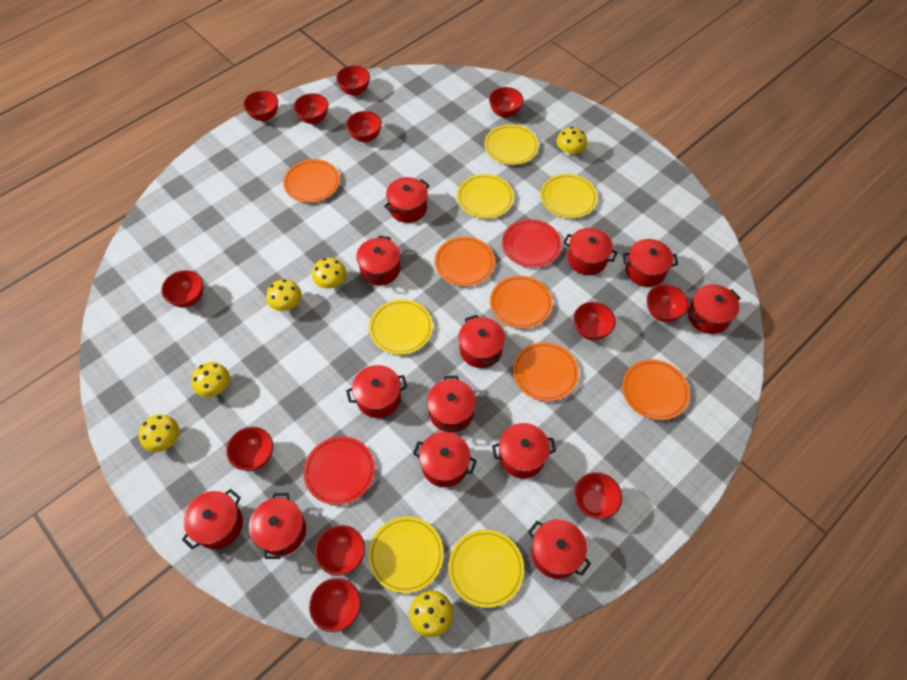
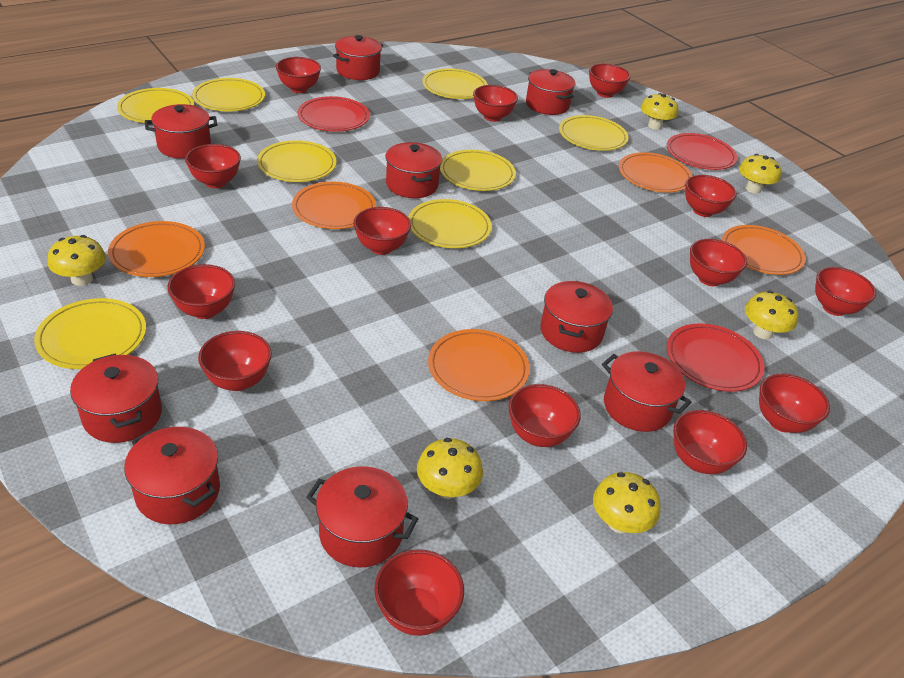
red bowl: 12 -> 14
red plate: 2 -> 3
red pot: 13 -> 9
yellow plate: 6 -> 8

